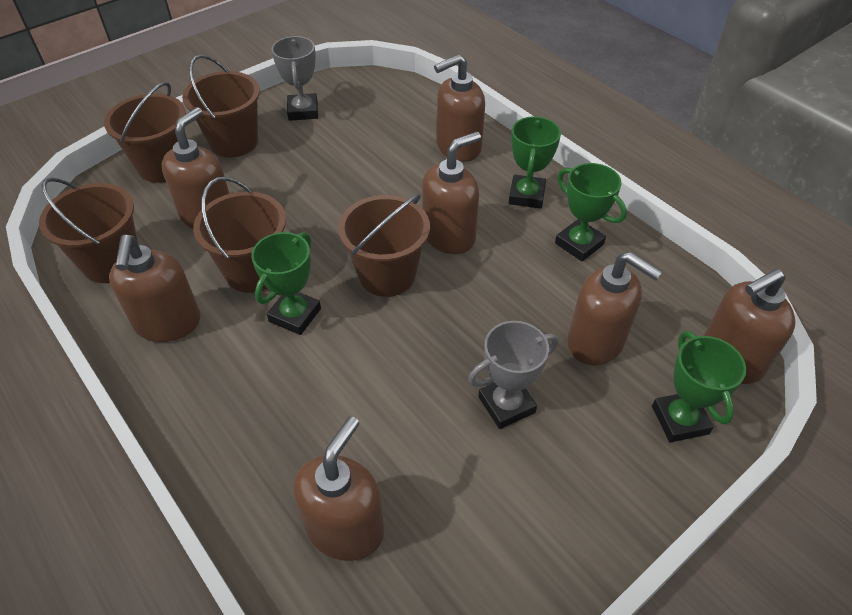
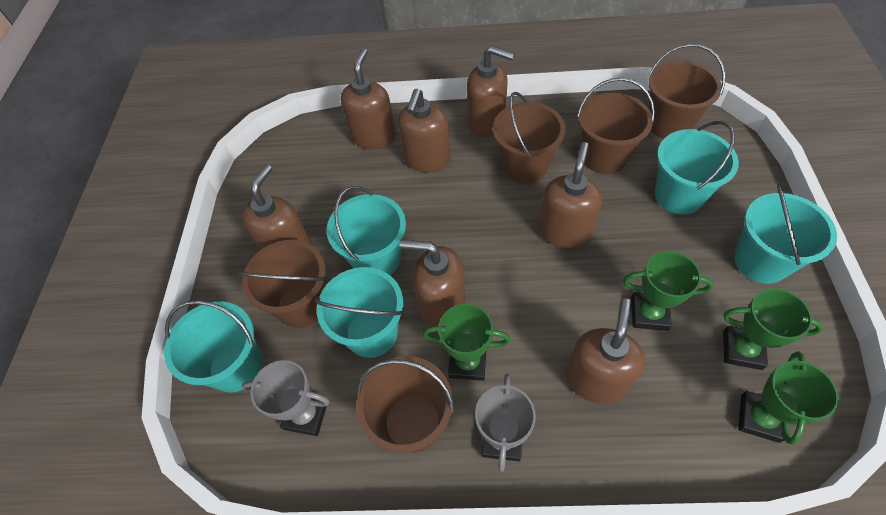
turquoise bucket: 0 -> 5

